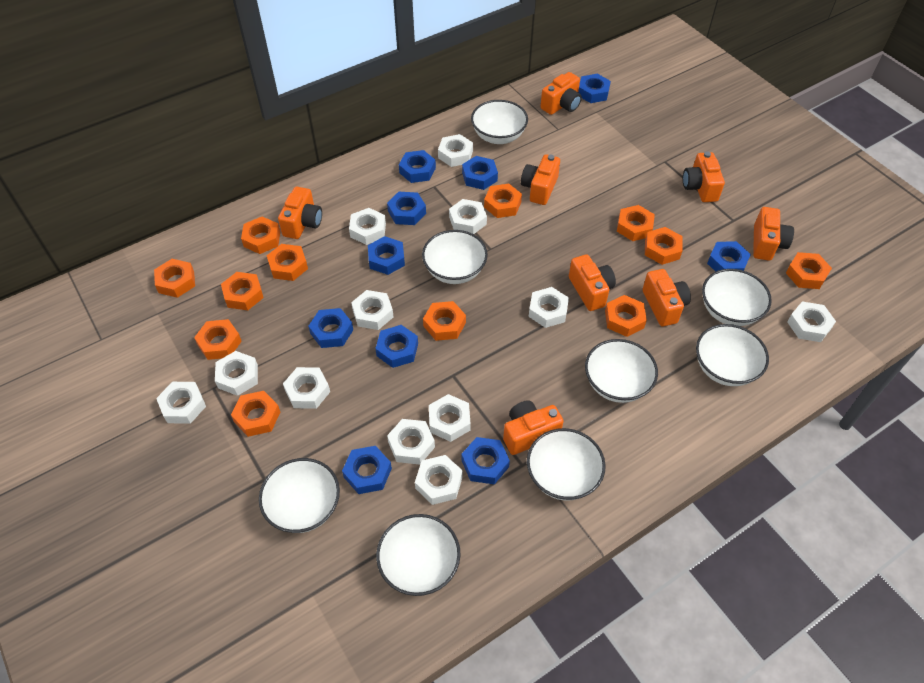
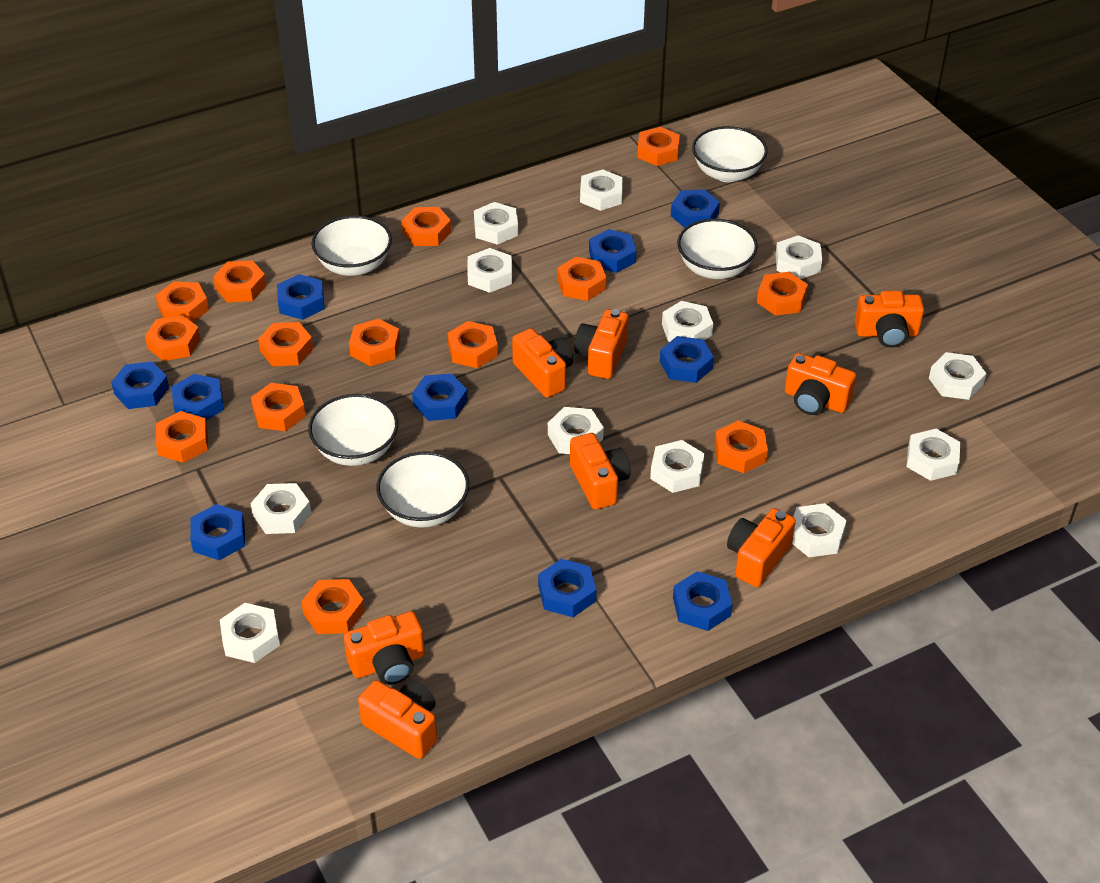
orange nut: 12 -> 14
white bowl: 8 -> 5

